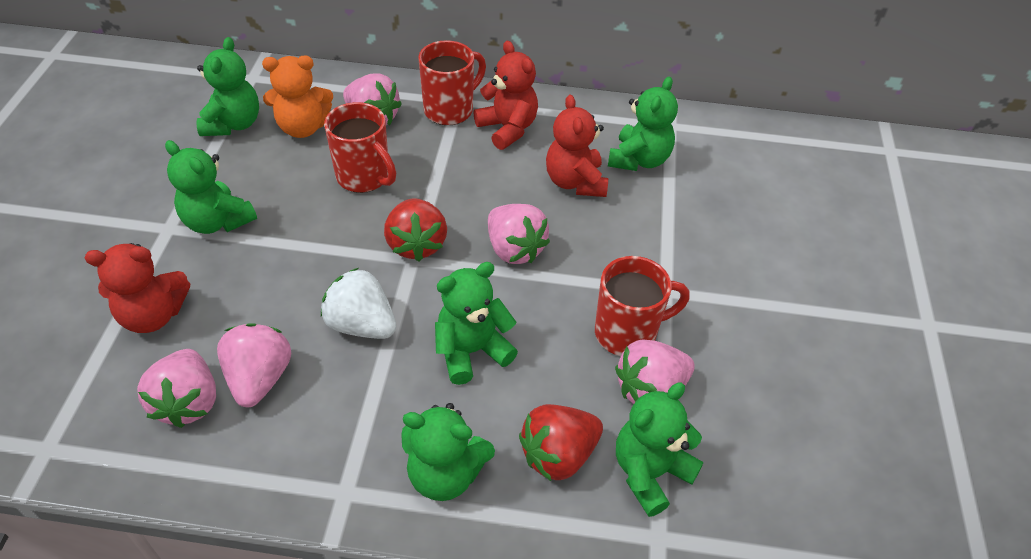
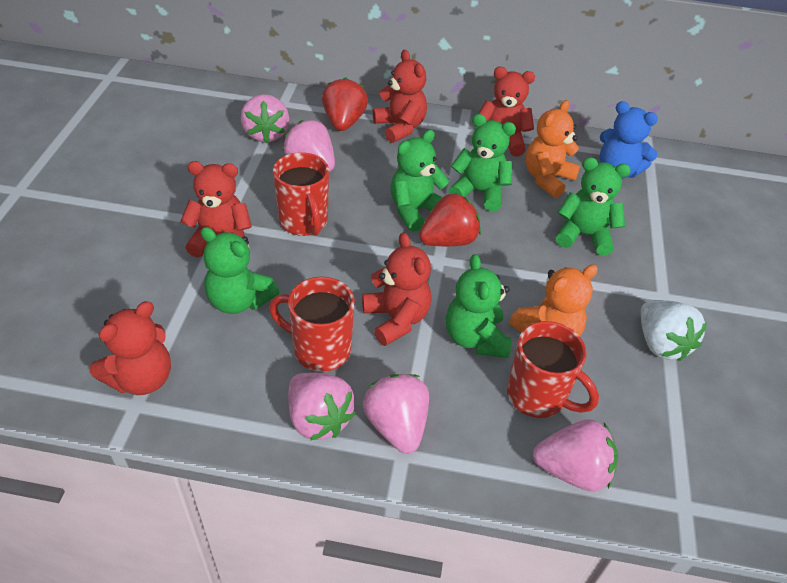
blue teddy bear: 0 -> 1
green teddy bear: 6 -> 5
orange teddy bear: 1 -> 2
red teddy bear: 3 -> 5

